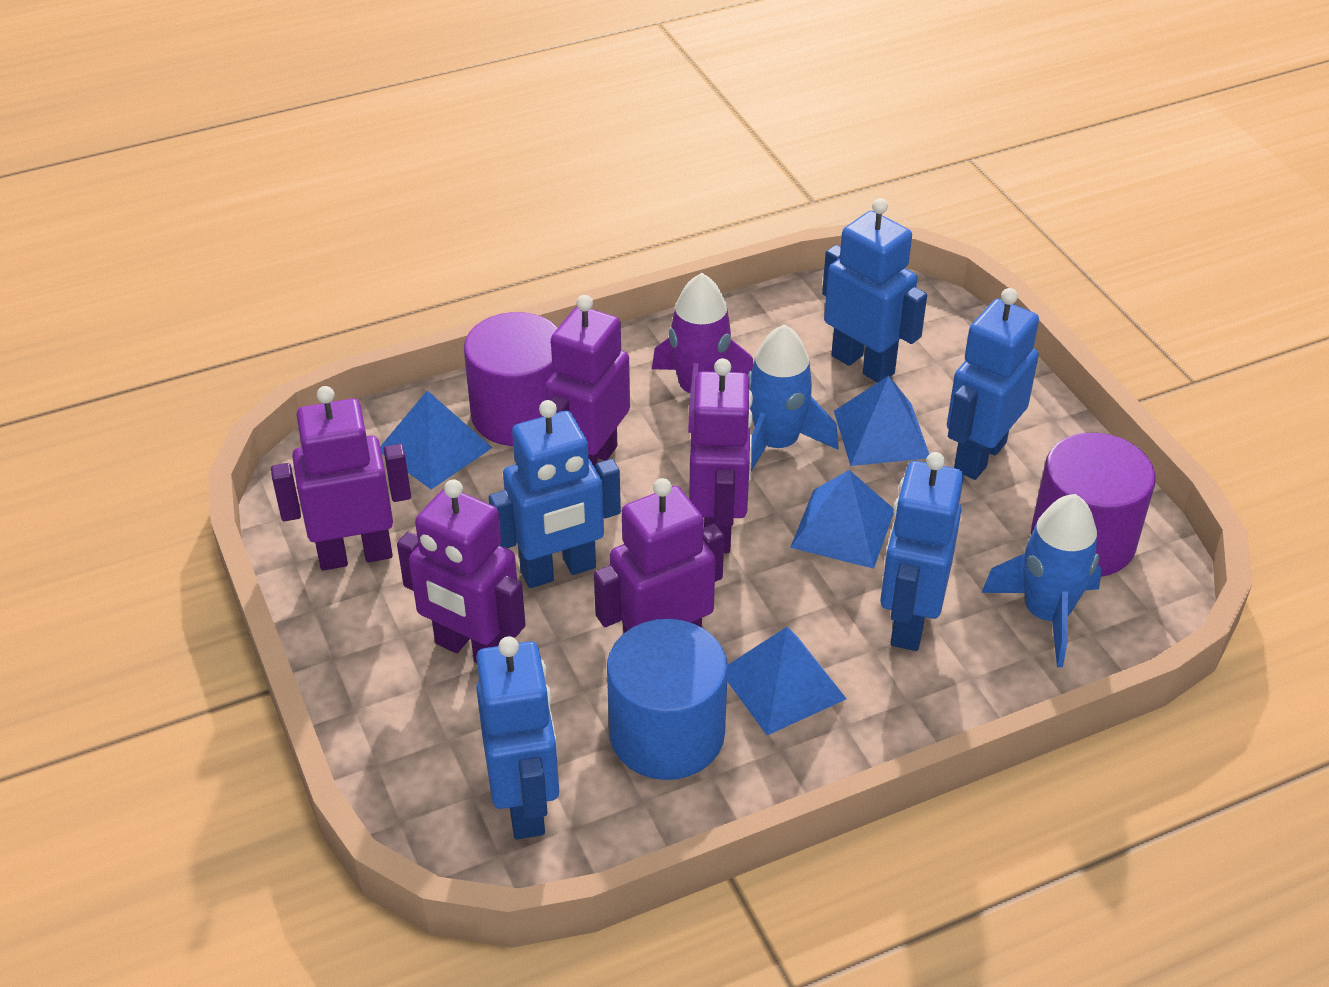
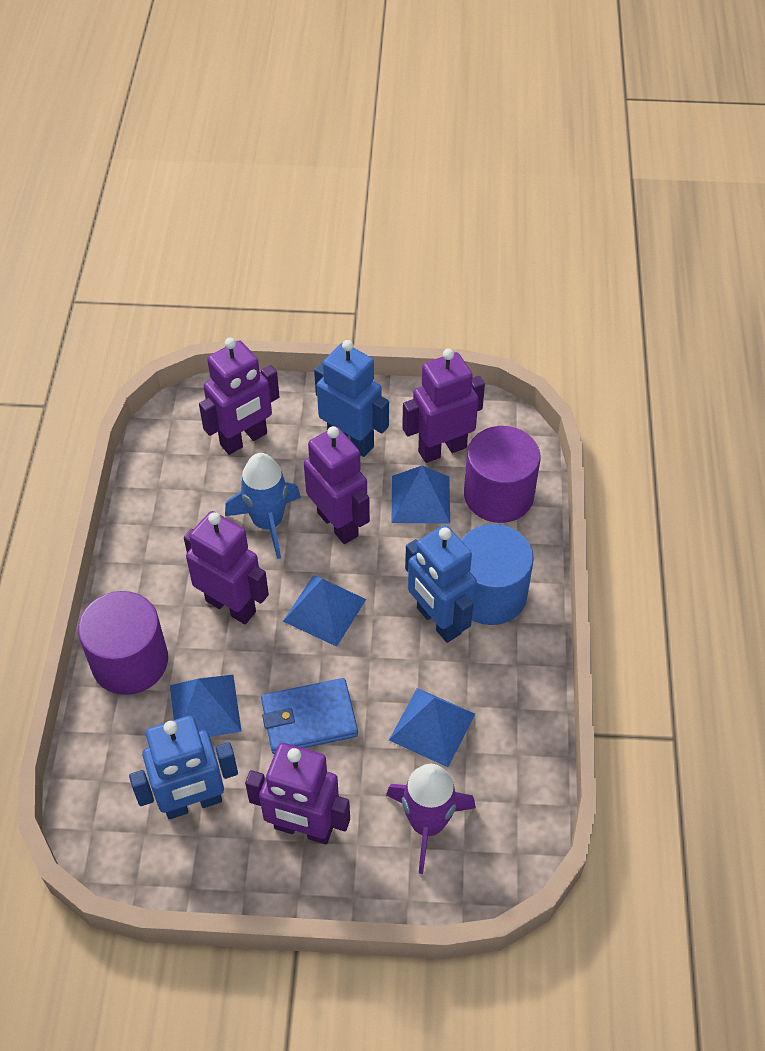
blue robot: 5 -> 3
blue rocket: 2 -> 1
blue wallet: 0 -> 1

